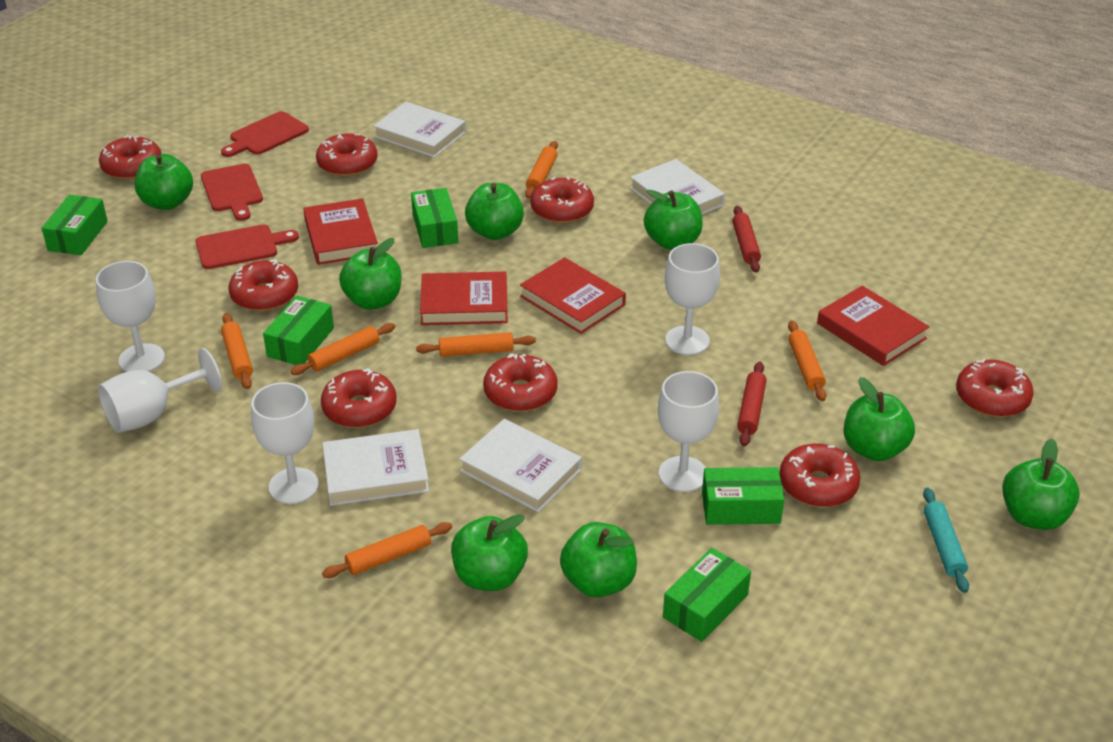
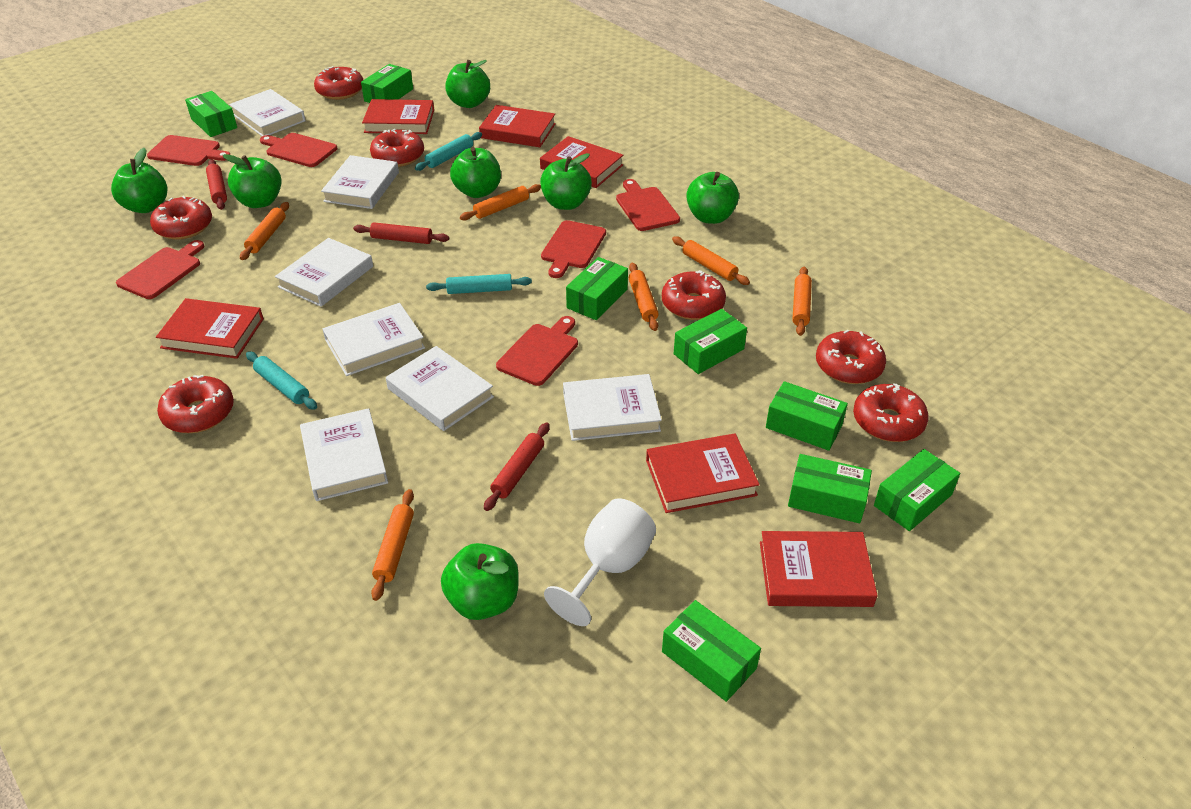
green apple: 8 -> 7
green box: 5 -> 8
red book: 4 -> 6
red cutting board: 3 -> 6
red donut: 8 -> 7
red rolling pin: 2 -> 3
turquoise rolling pin: 1 -> 3
white book: 4 -> 7
white goblet: 5 -> 1

